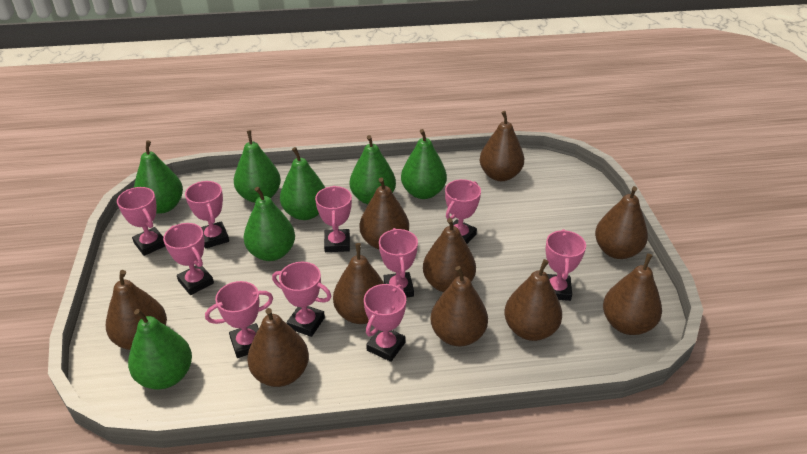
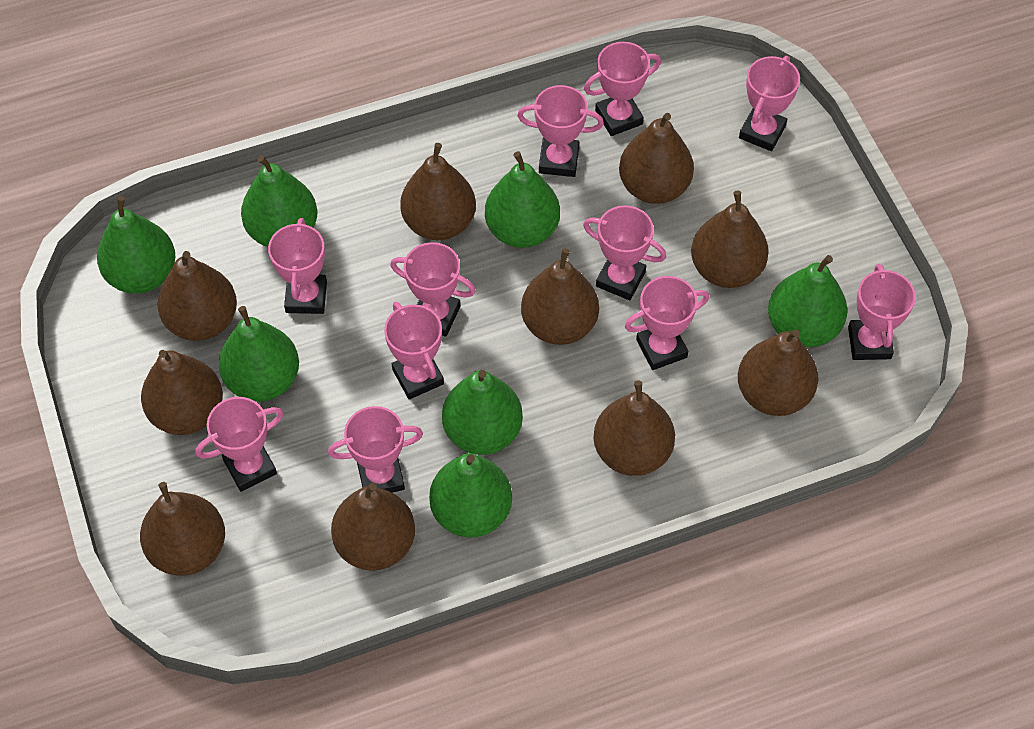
pink trophy: 10 -> 11

